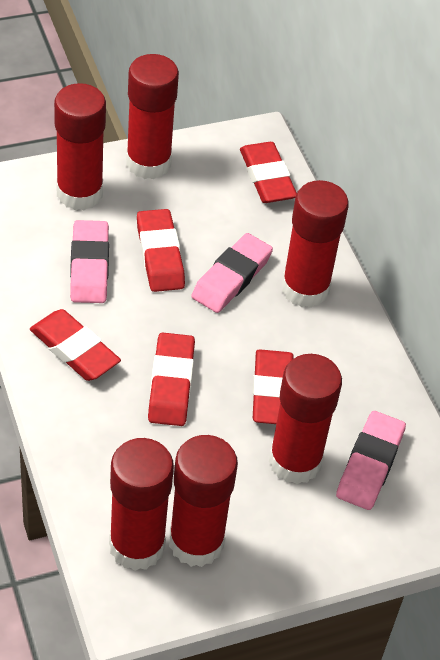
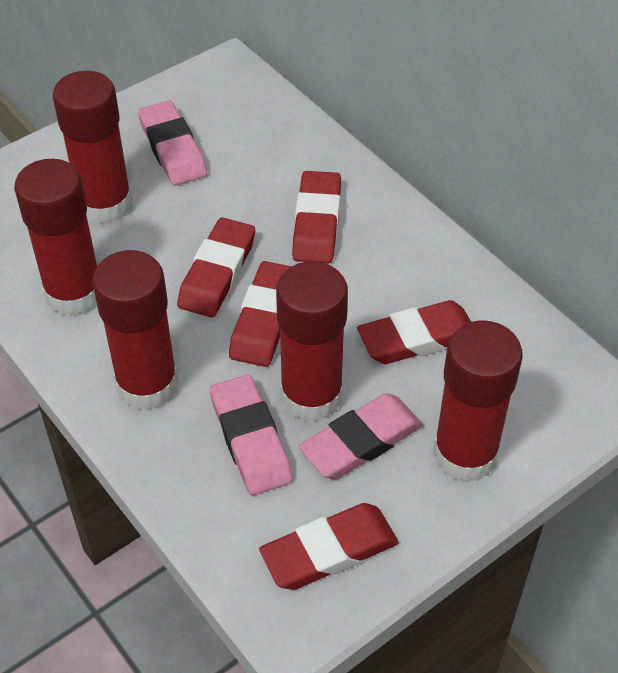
red glue stick: 6 -> 5

